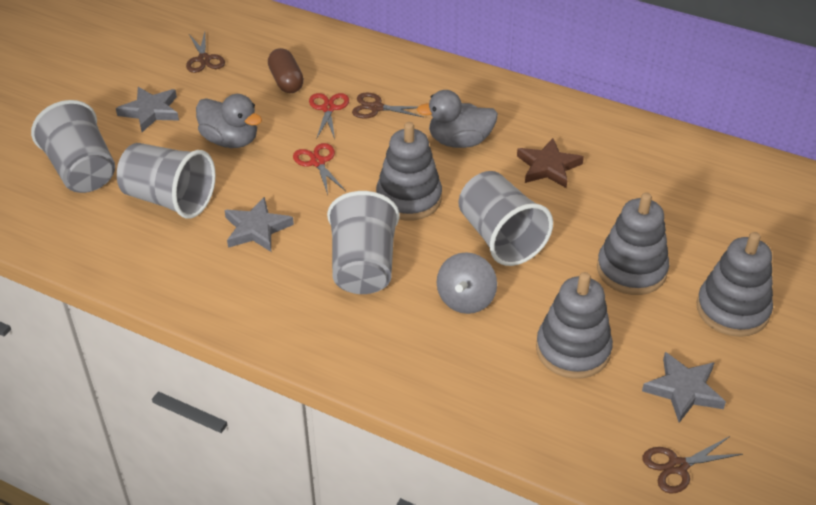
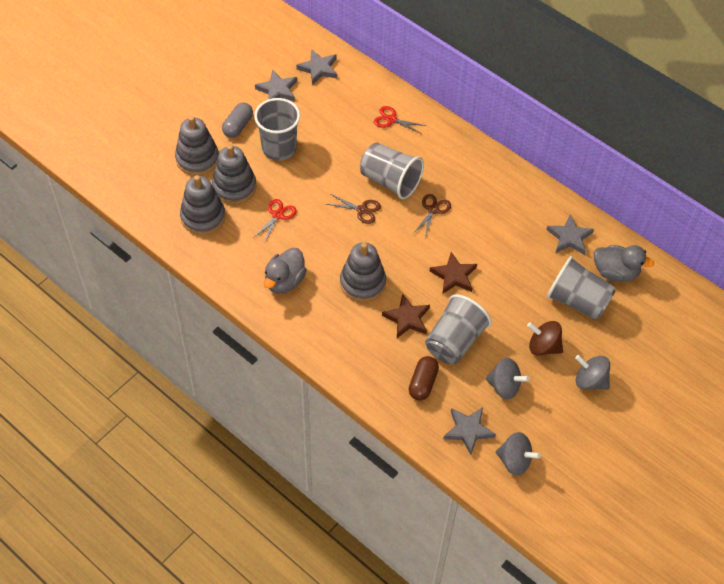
brown scissors: 3 -> 2
brown spinning top: 0 -> 1
brown star: 1 -> 2
grey capsule: 0 -> 1
grey spinning top: 1 -> 3
grey star: 3 -> 4

